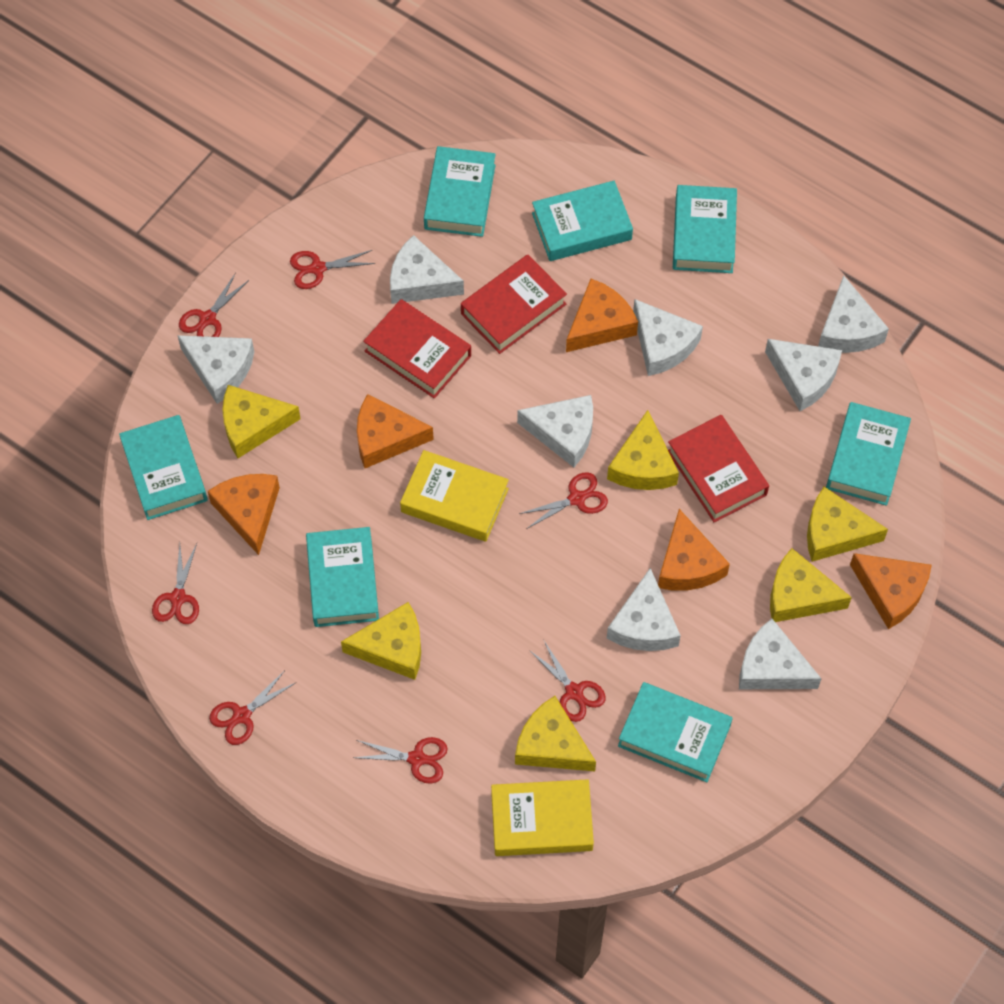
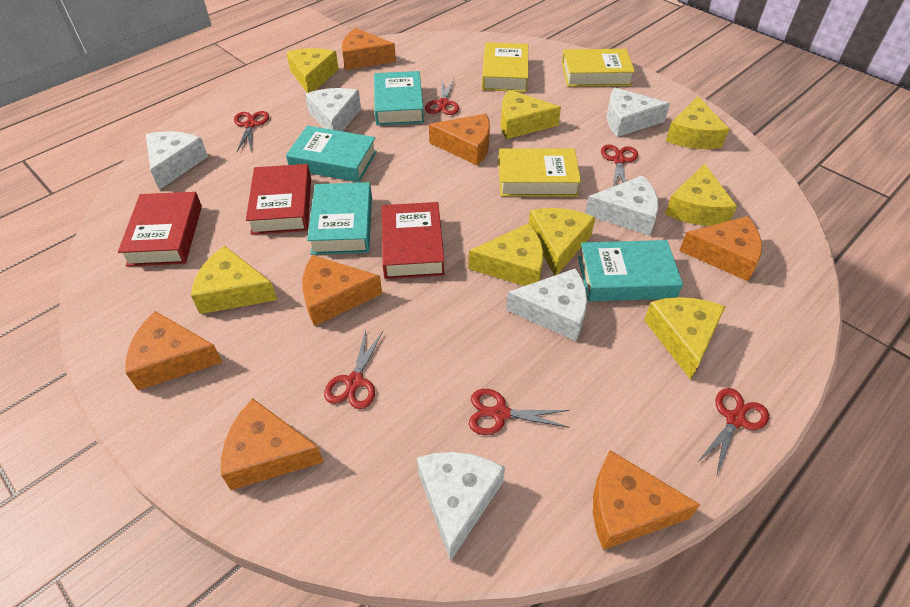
orange cheese: 5 -> 7
red scissors: 7 -> 6
turquoise book: 7 -> 4
white cheese: 8 -> 6
yellow book: 2 -> 3
yellow cheese: 6 -> 8

